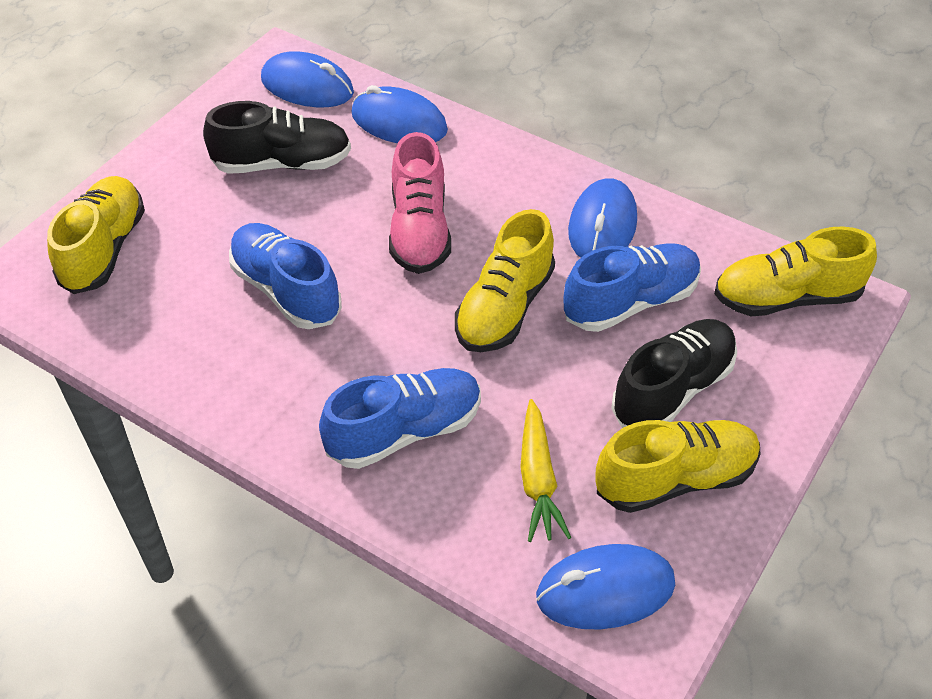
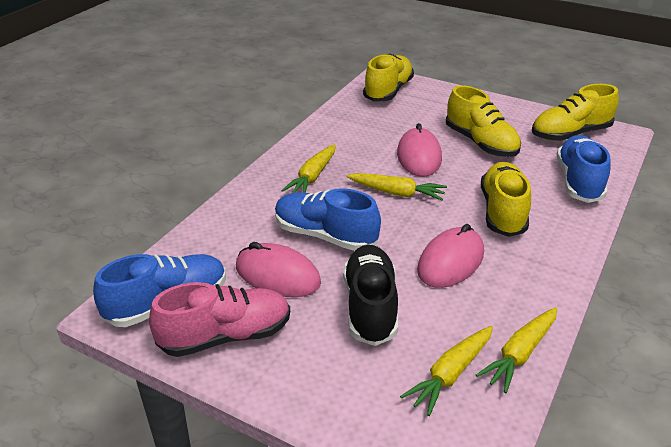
black shoe: 2 -> 1
blue mouse: 4 -> 0
pink mouse: 0 -> 3
yellow carrot: 1 -> 4

